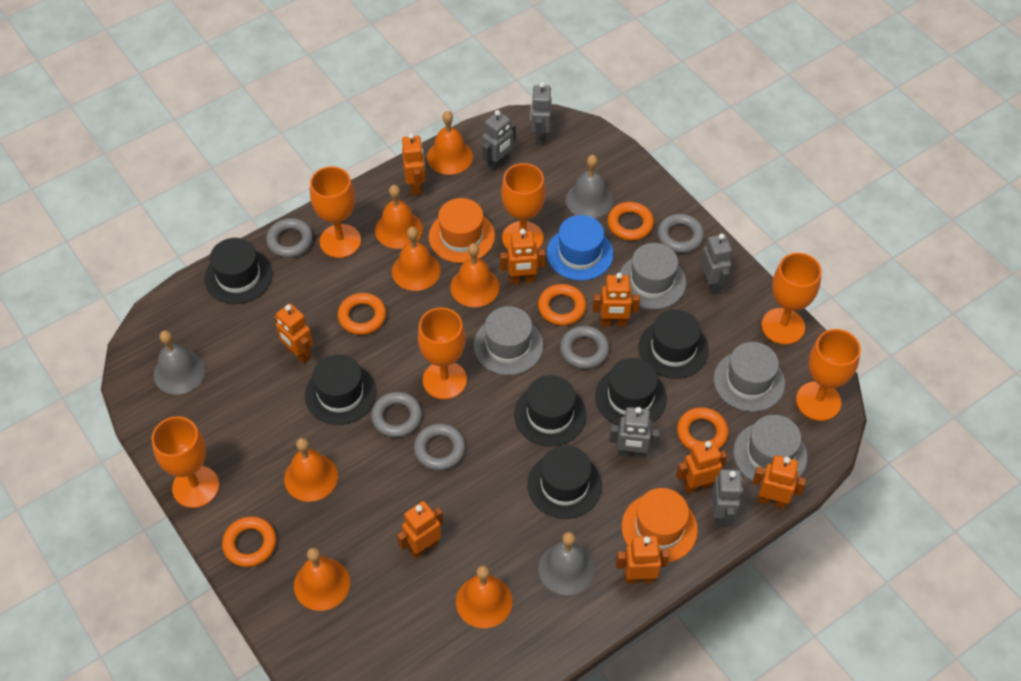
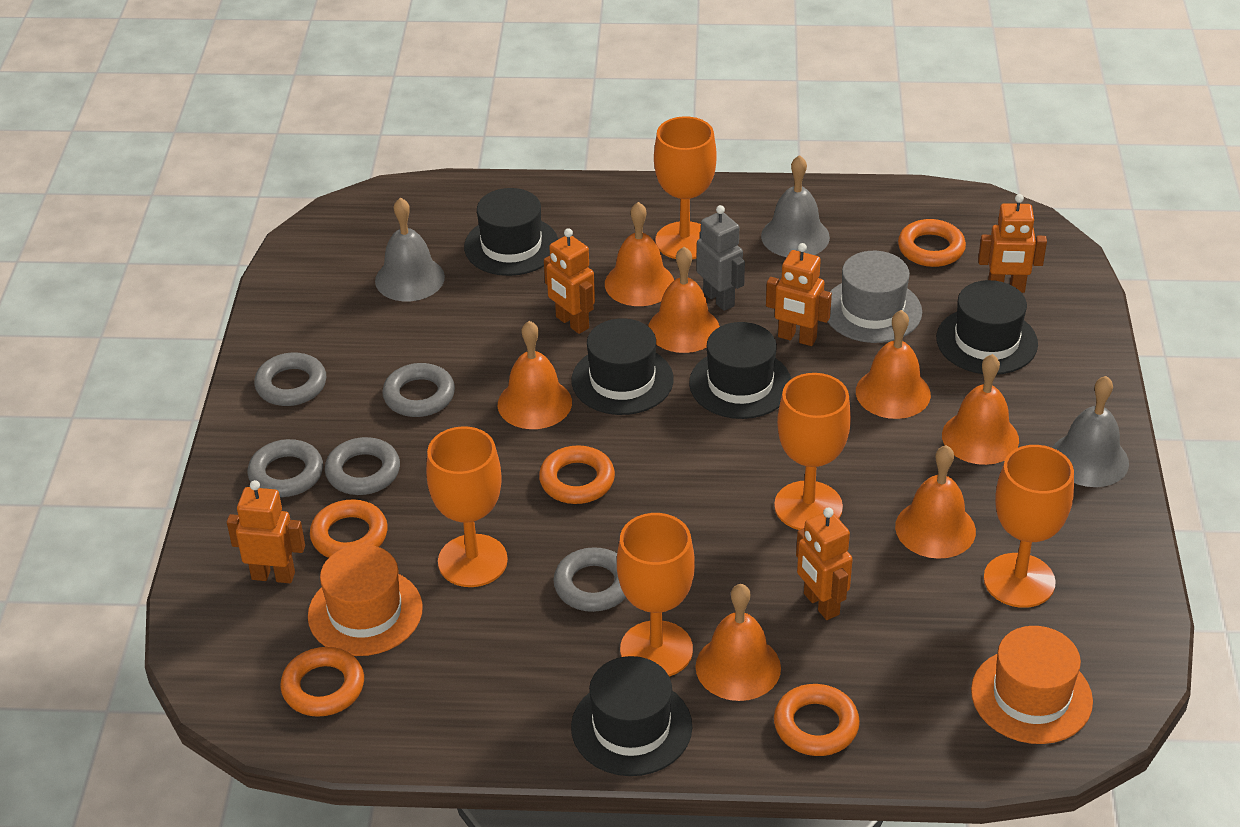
black hat: 6 -> 5
blue hat: 1 -> 0
grey hat: 4 -> 1
grey robot: 5 -> 1
orange goblet: 6 -> 5
orange robot: 8 -> 5

